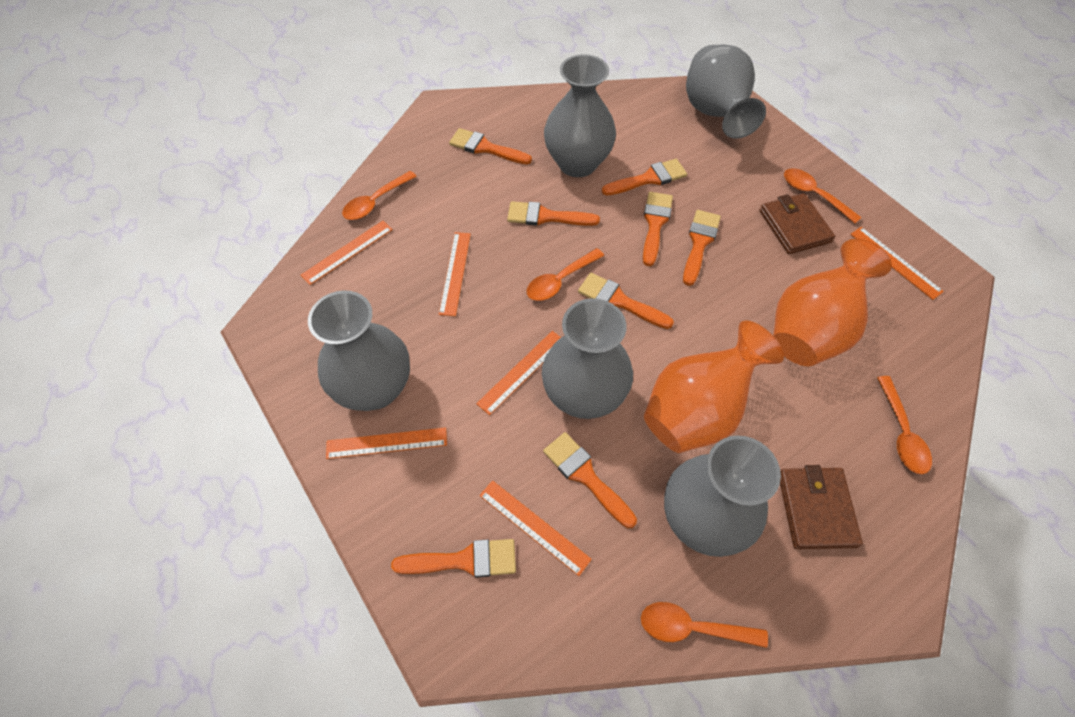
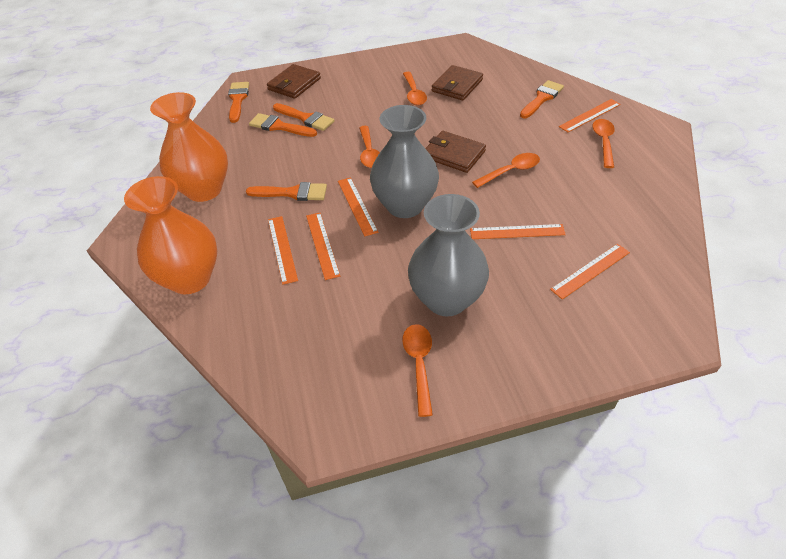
brown wallet: 2 -> 3
grey vase: 5 -> 2
orange brush: 8 -> 5

